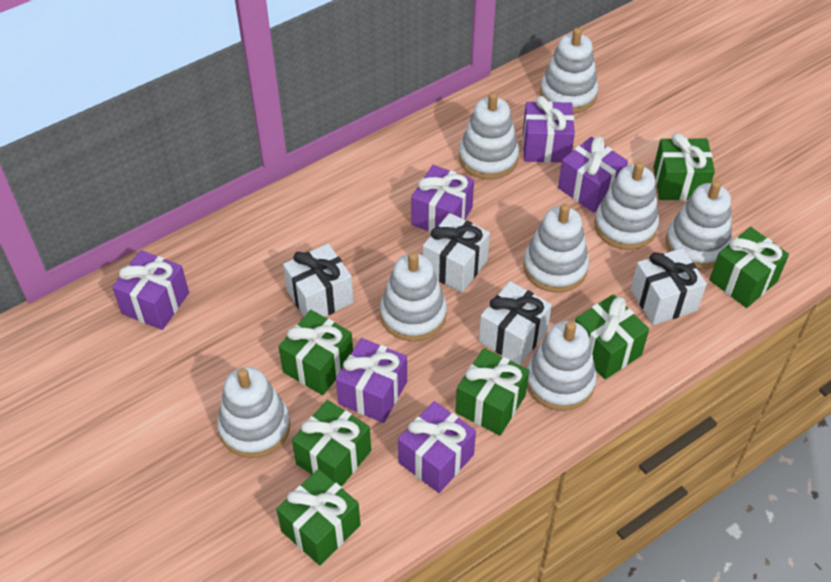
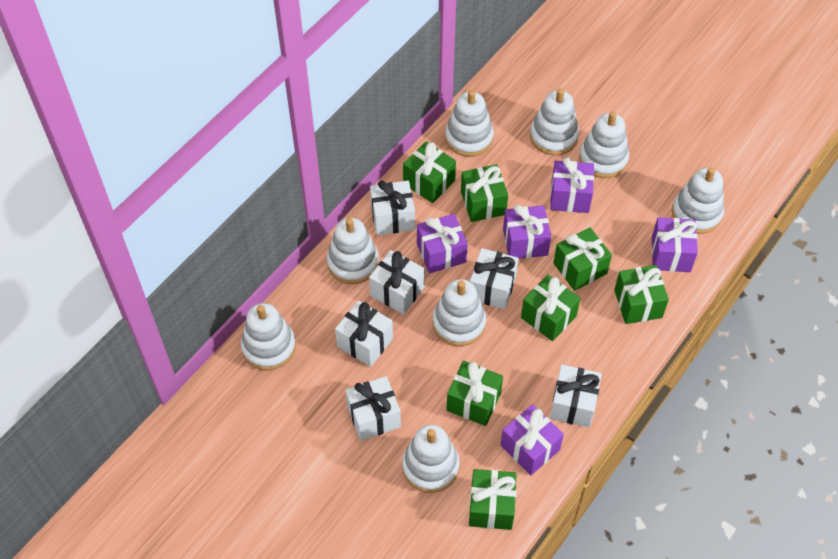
purple gift: 6 -> 5
white gift: 4 -> 6

